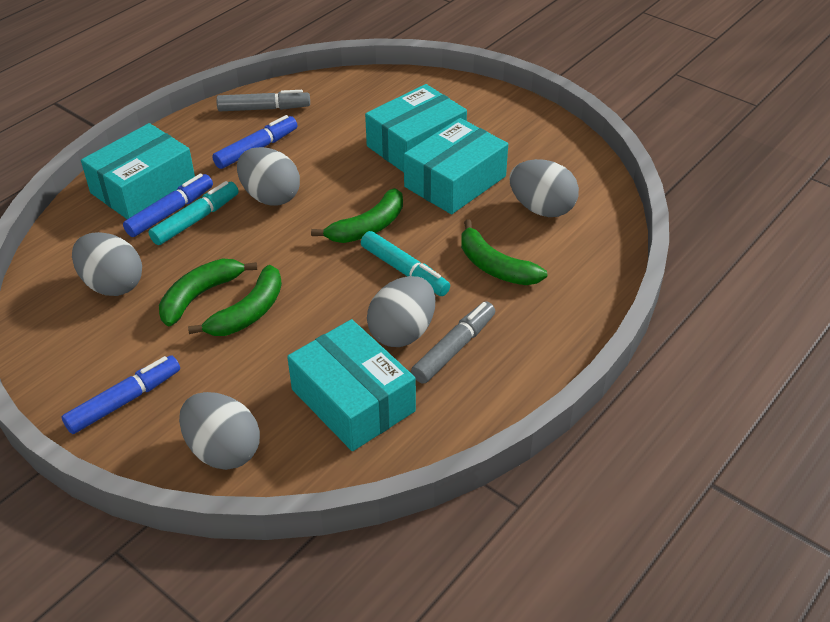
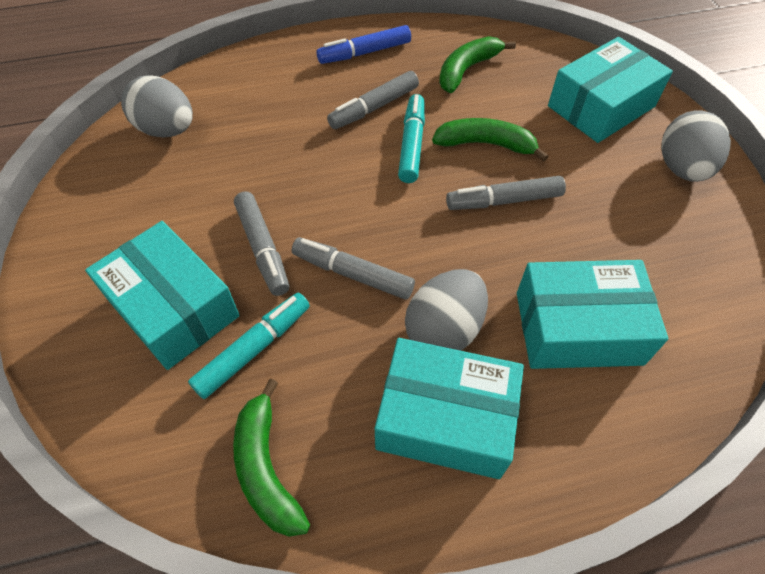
blue marker: 3 -> 1
green banana: 4 -> 3
grey egg: 5 -> 3
grey marker: 2 -> 4

